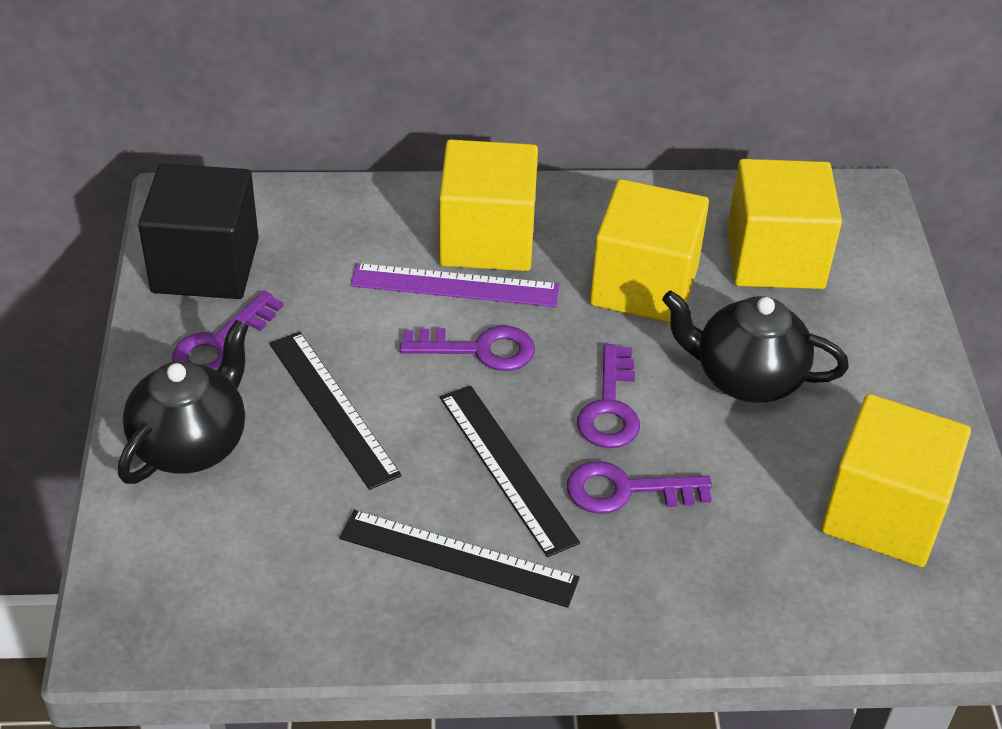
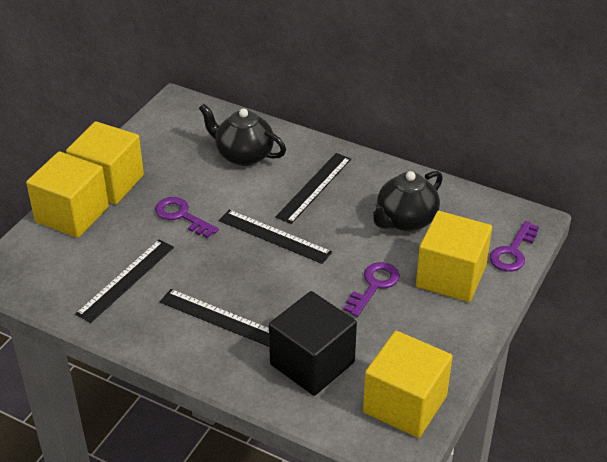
black ruler: 3 -> 4
purple key: 4 -> 3
purple ruler: 1 -> 0

